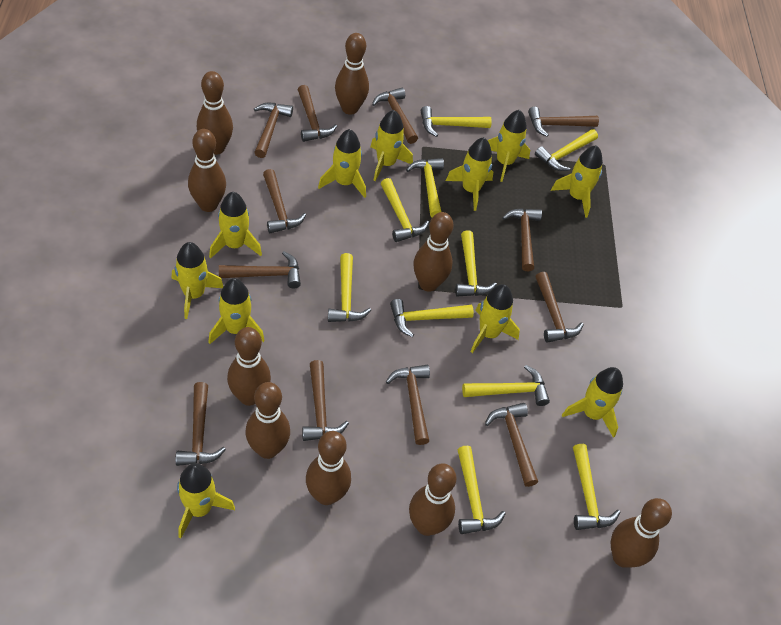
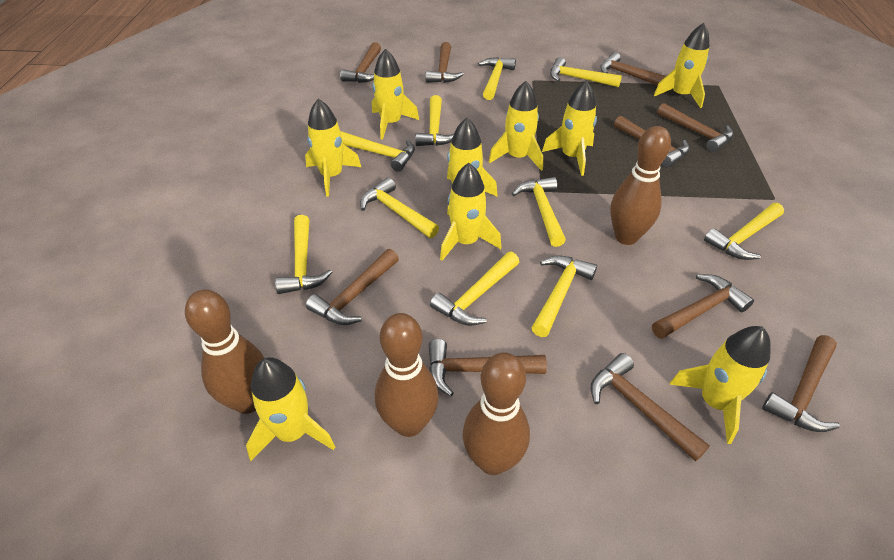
brown bowling pin: 9 -> 4
brown hammer: 12 -> 10
yellow rocket: 11 -> 9

